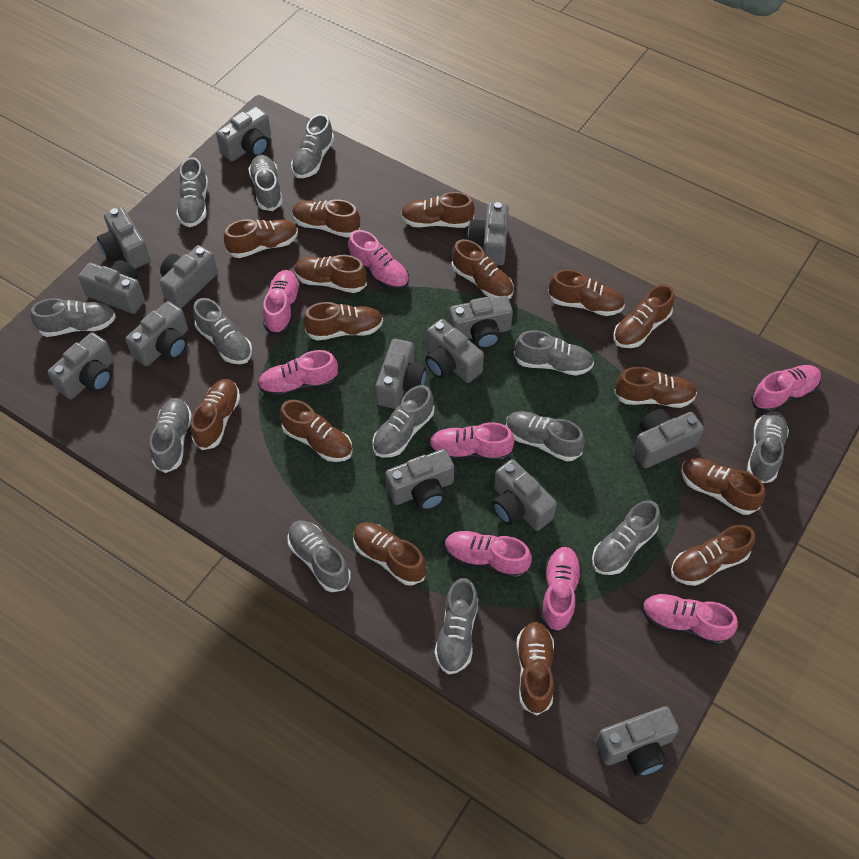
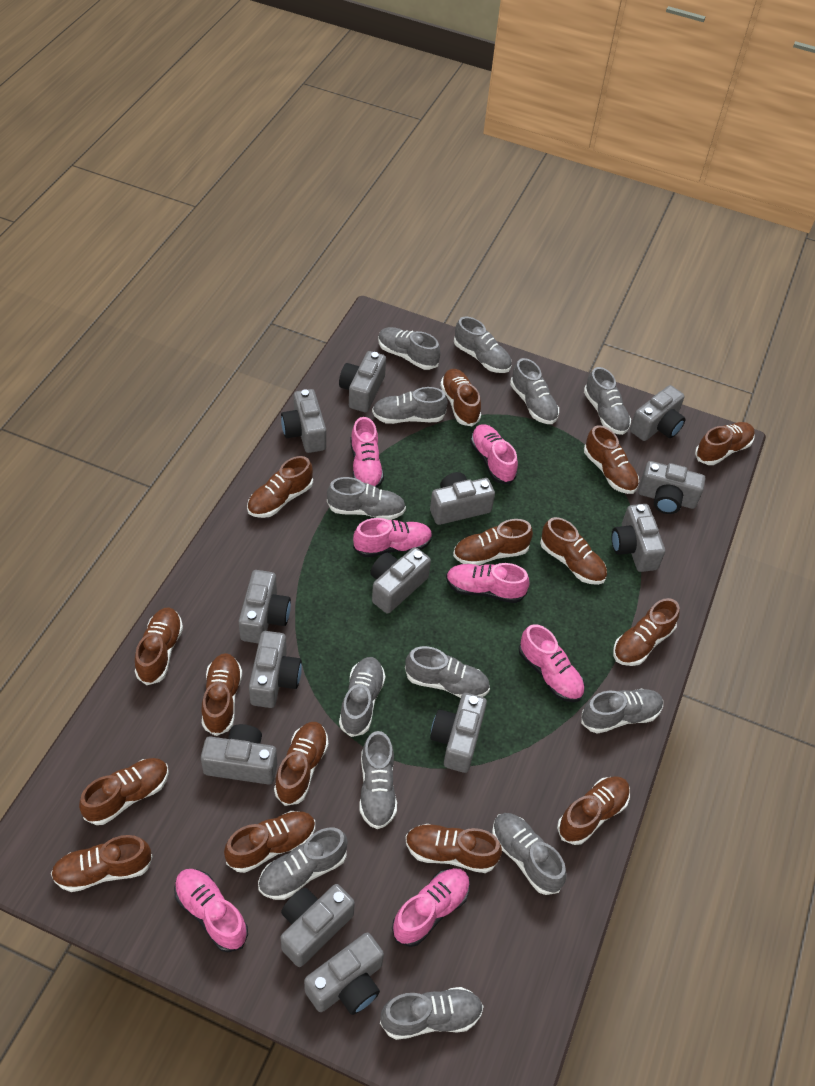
grey camera: 14 -> 13
pink shoe: 8 -> 7

